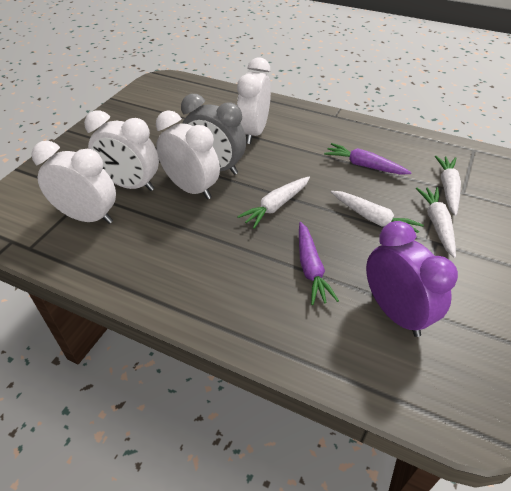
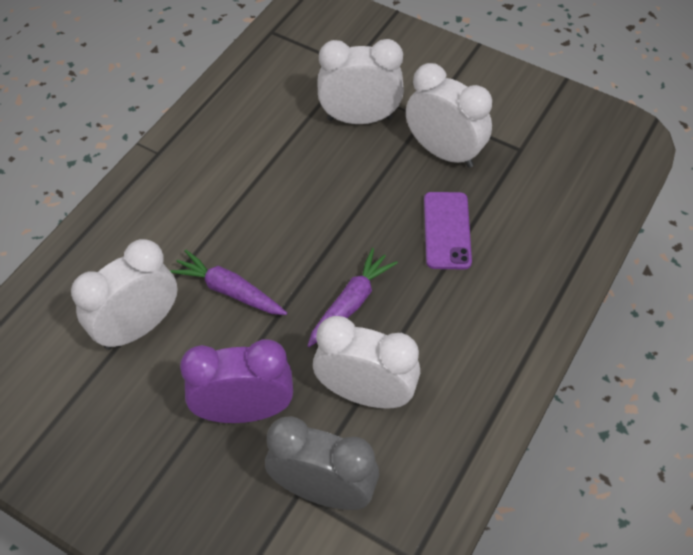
purple phone: 0 -> 1
white carrot: 4 -> 0

